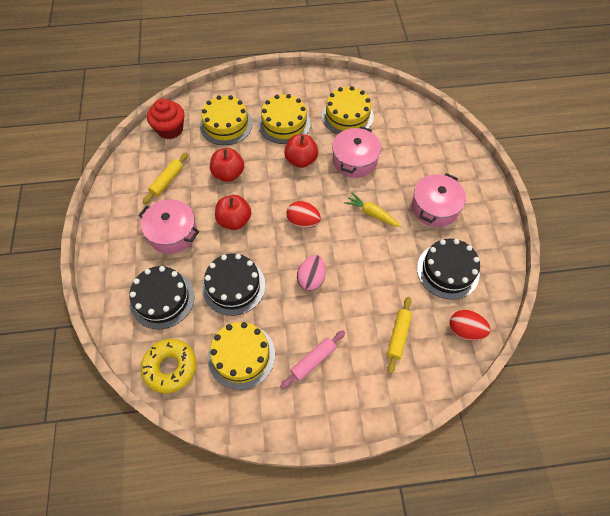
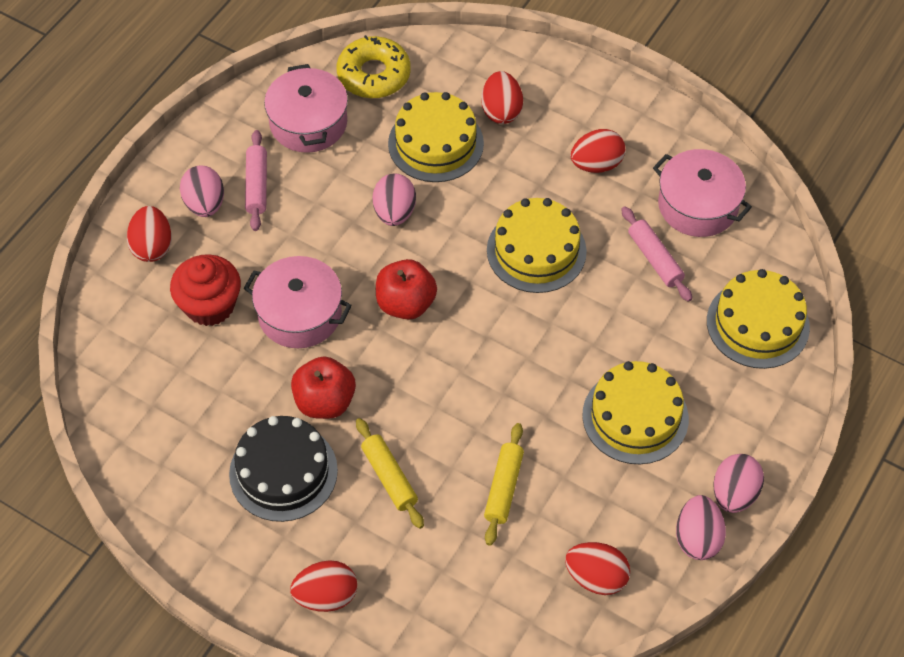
black cake: 3 -> 1
pink egg: 1 -> 4
pink rolling pin: 1 -> 2
red apple: 3 -> 2
red egg: 2 -> 5
yellow carrot: 1 -> 0

